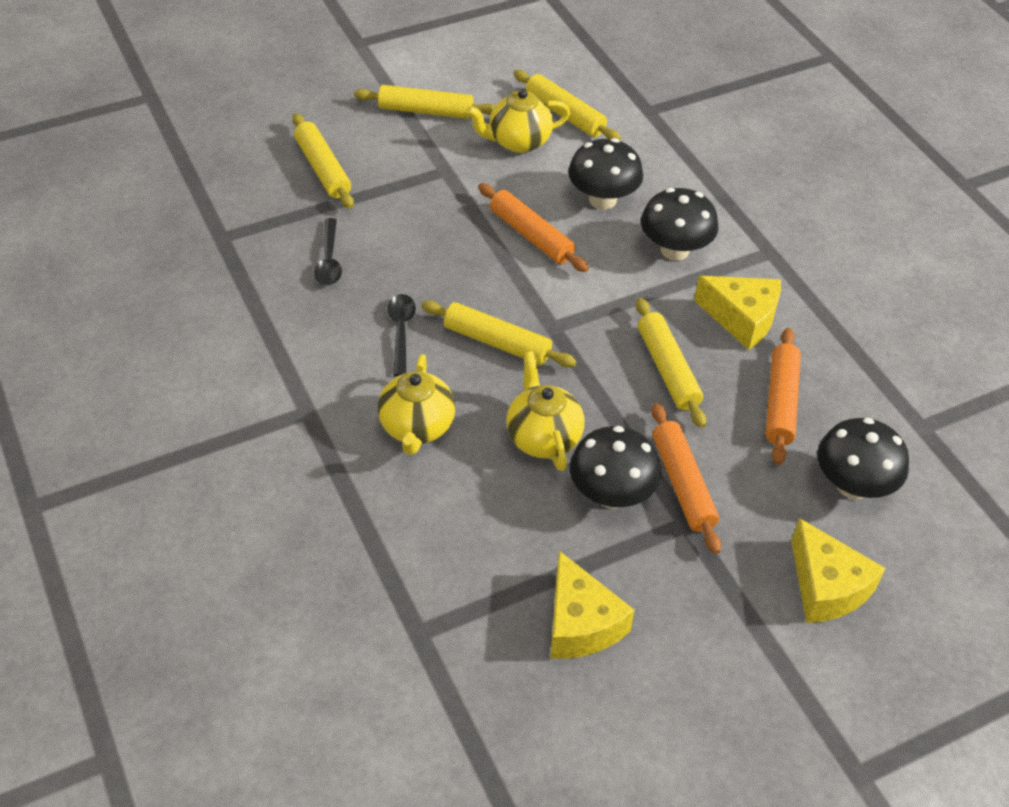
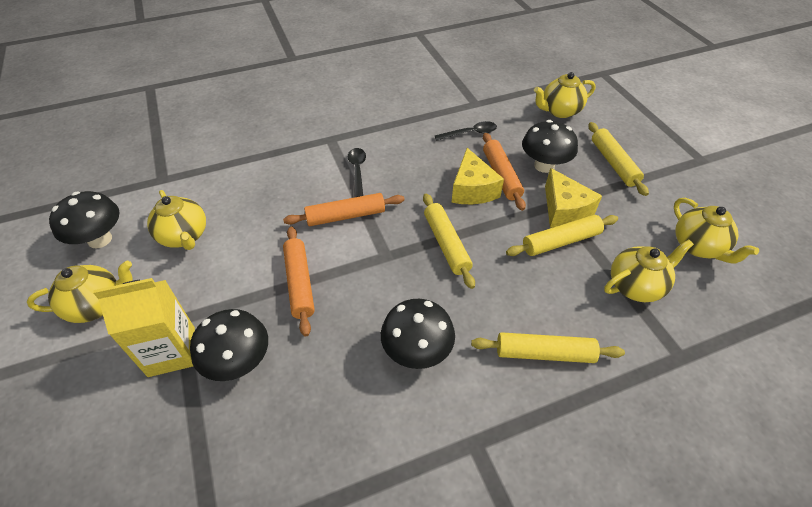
yellow carton: 0 -> 1
yellow cheese: 3 -> 2
yellow rolling pin: 5 -> 4
yellow teapot: 3 -> 5

